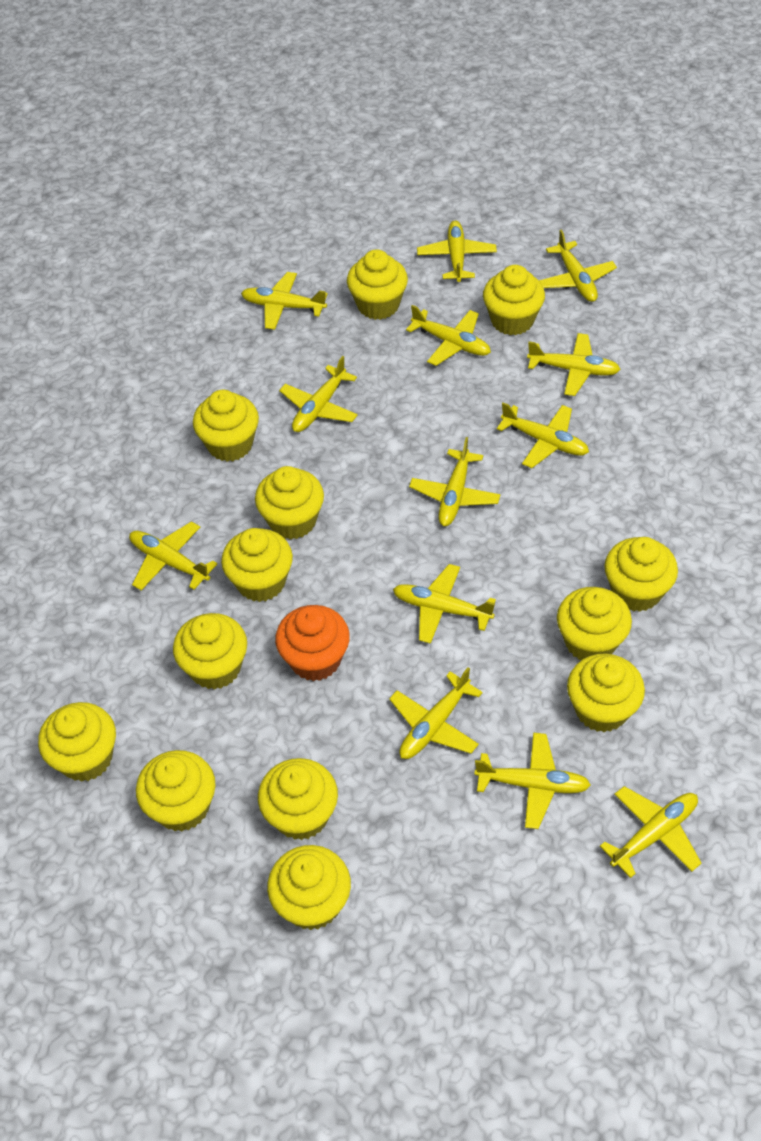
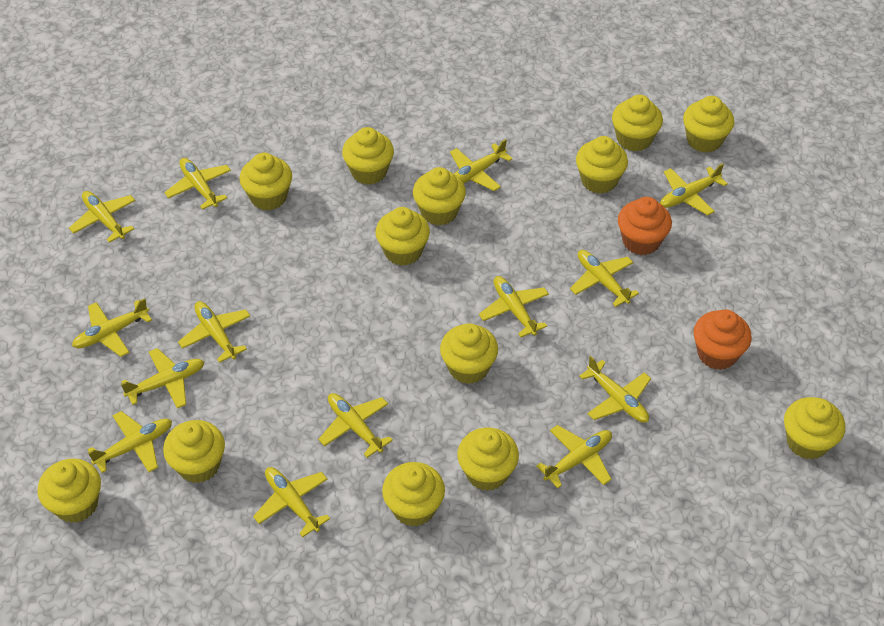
orange cupcake: 1 -> 2
yellow plane: 13 -> 14

